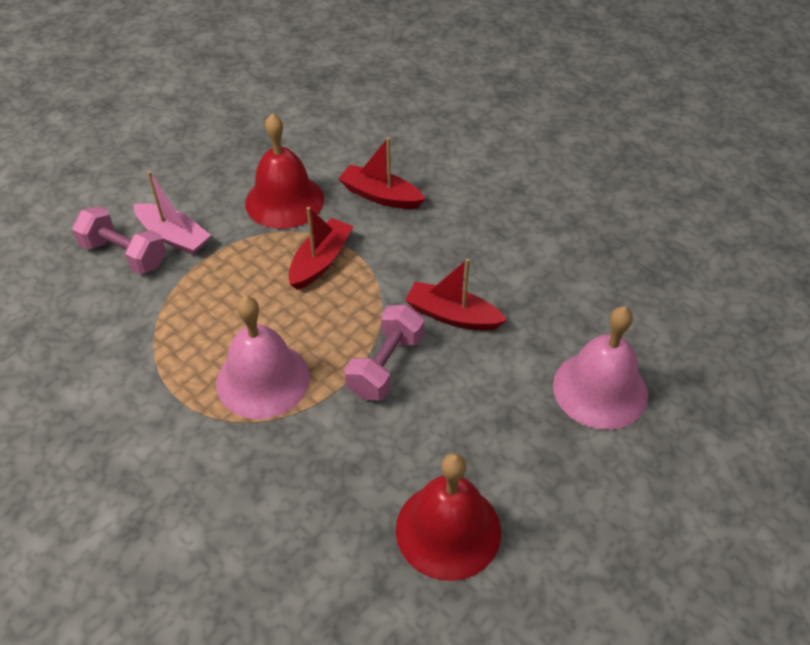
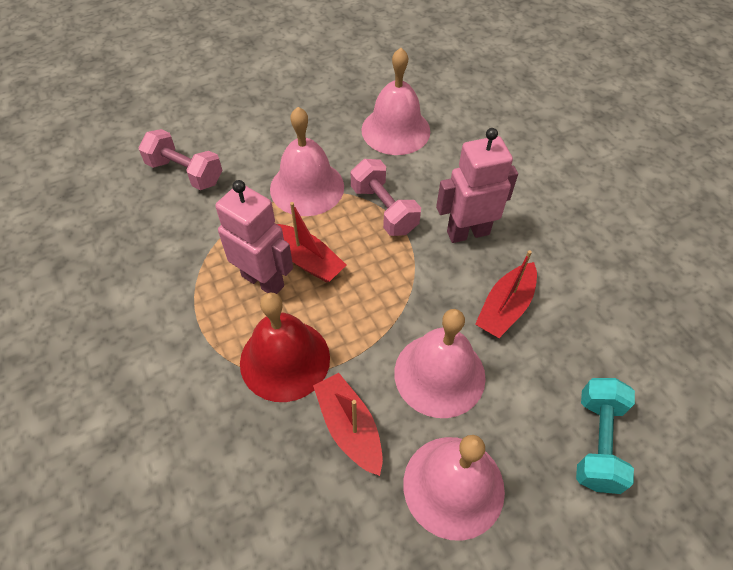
pink bell: 2 -> 4
pink boat: 1 -> 0
pink robot: 0 -> 2
red bell: 2 -> 1
turquoise dumbbell: 0 -> 1

